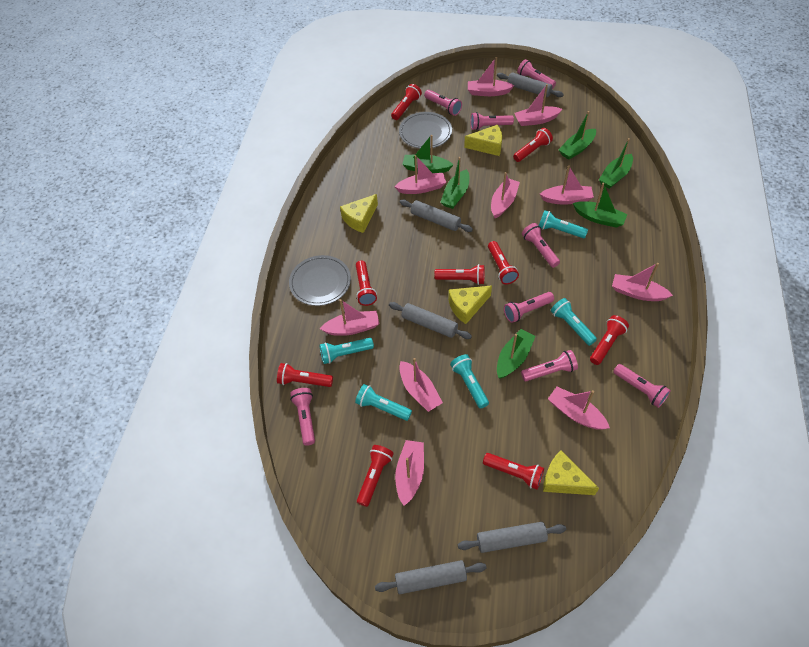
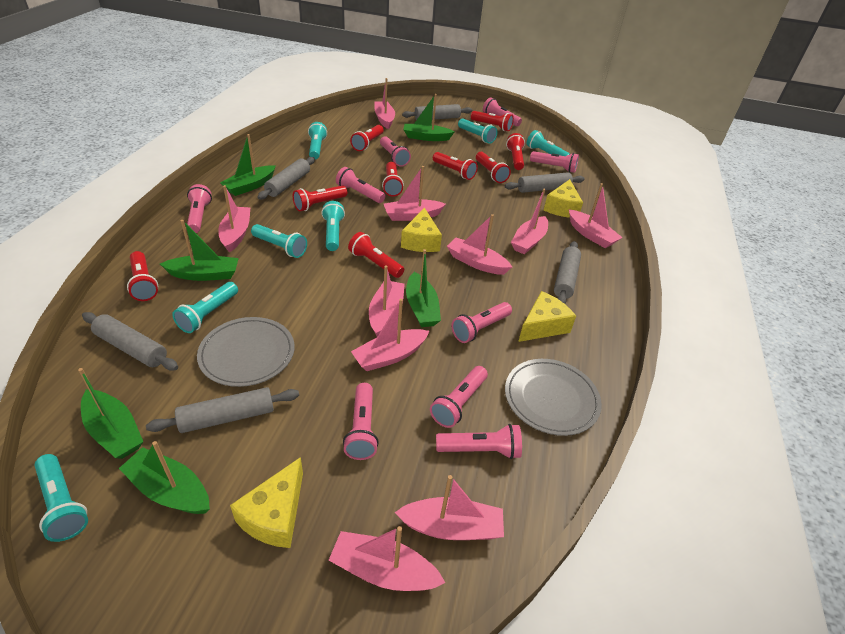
grey rolling pin: 5 -> 6
pink flashlight: 8 -> 9
turquoise flashlight: 5 -> 7

